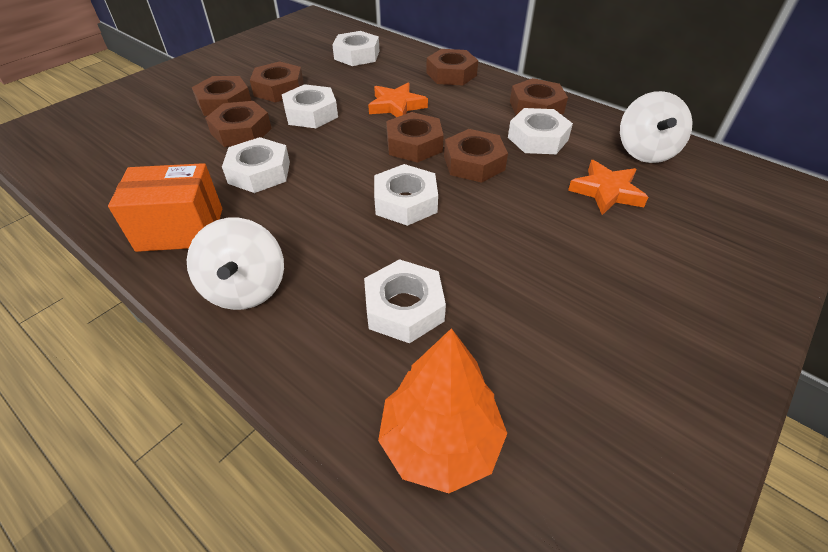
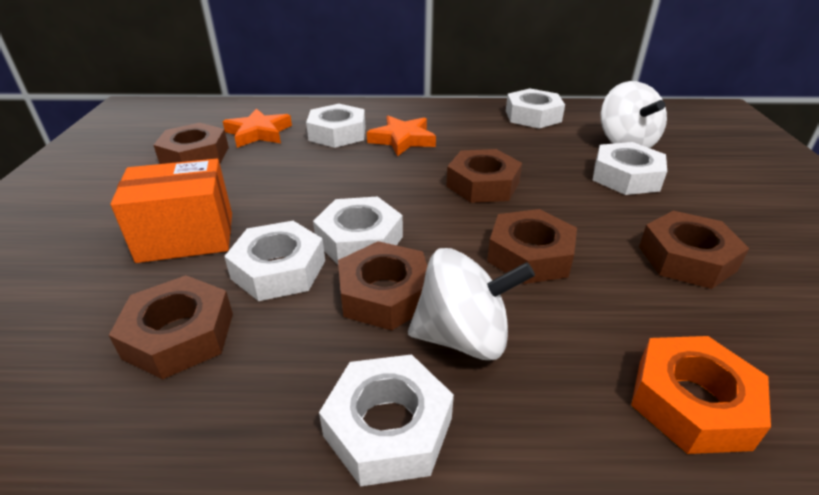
brown nut: 7 -> 6
orange nut: 0 -> 1
orange tree: 1 -> 0

